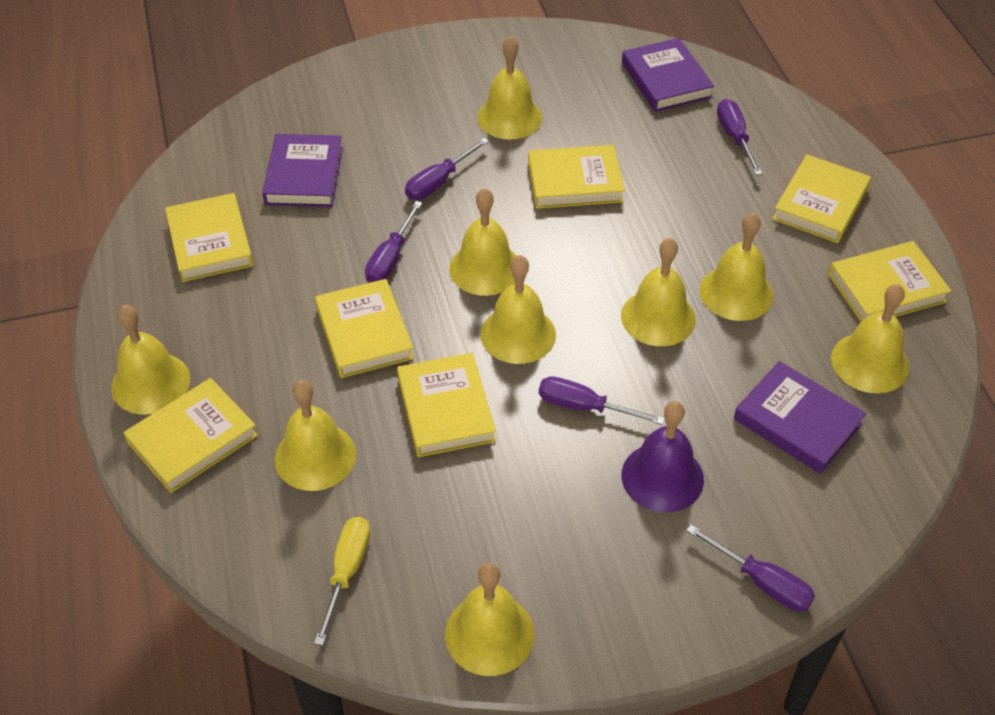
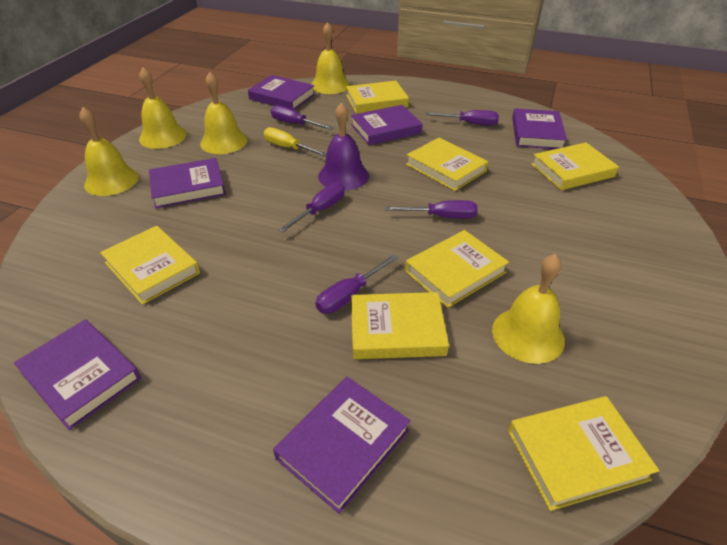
purple book: 3 -> 6
yellow bell: 9 -> 5

